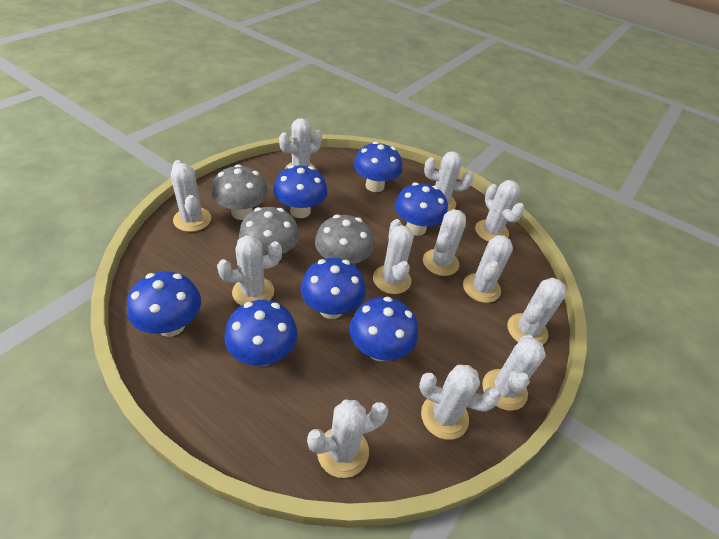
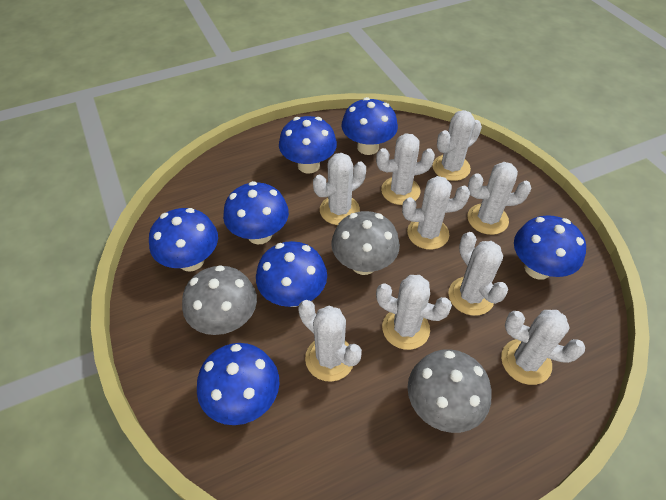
white cactus: 12 -> 9

